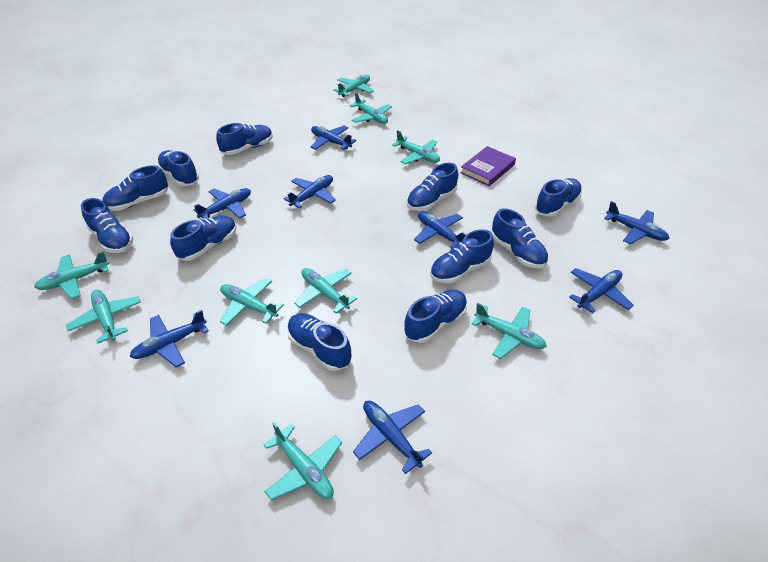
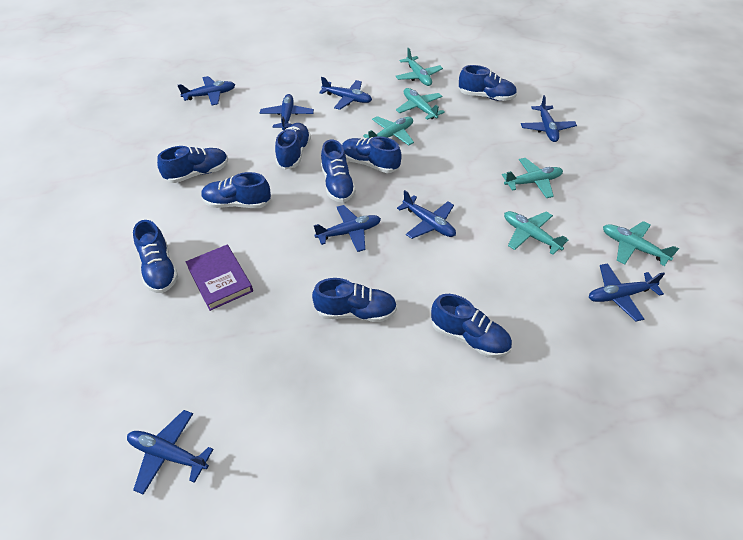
blue shoe: 11 -> 9
turquoise plane: 9 -> 6

